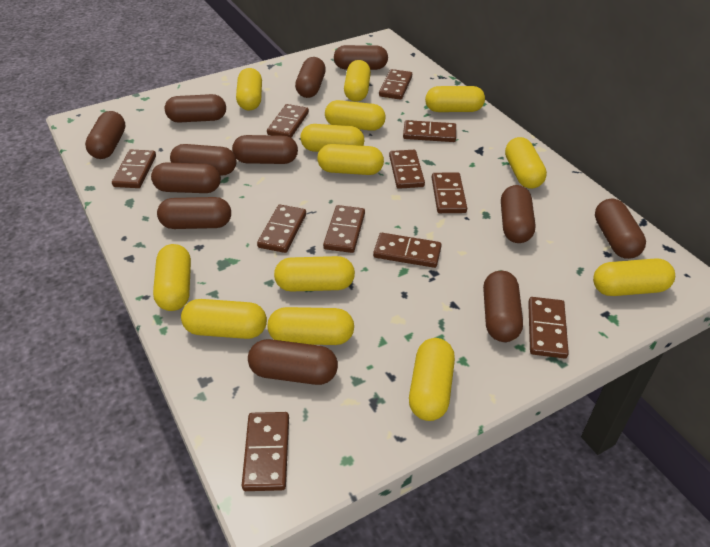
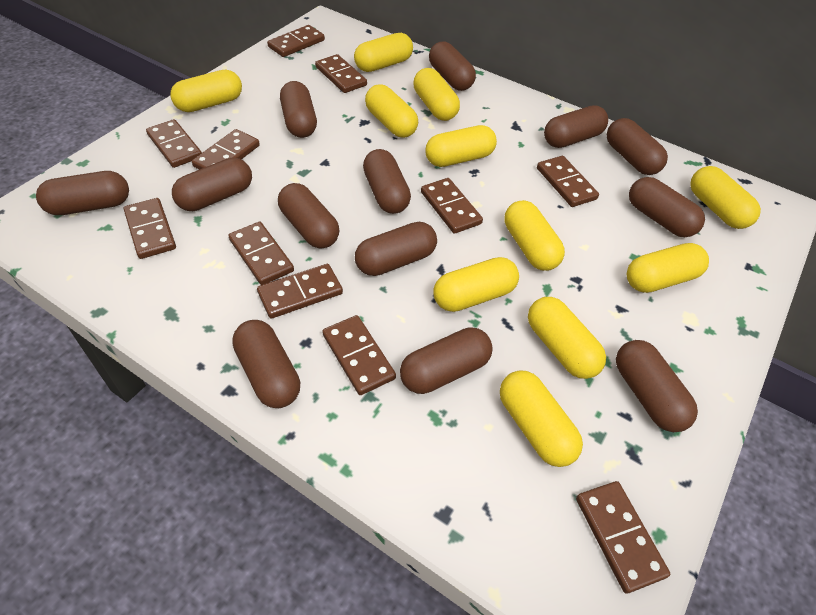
brown capsule: 12 -> 13
yellow capsule: 13 -> 11

